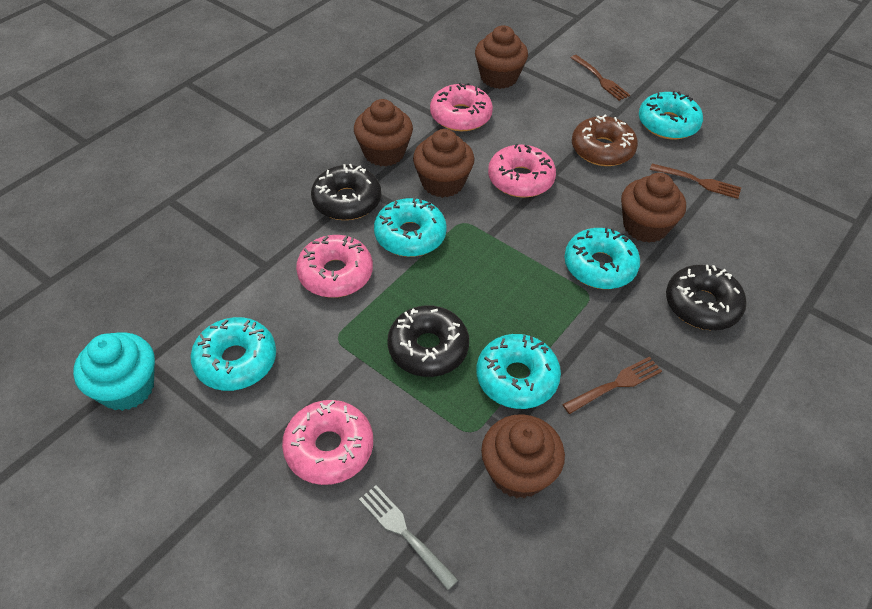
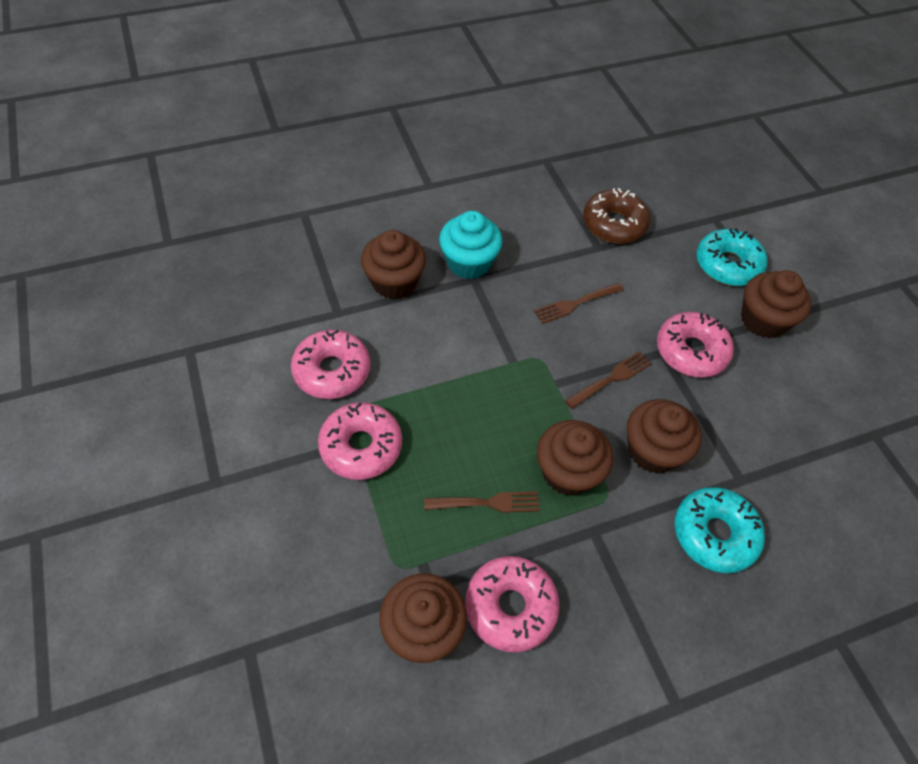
black donut: 3 -> 0
grey fork: 1 -> 0
turquoise donut: 5 -> 2

